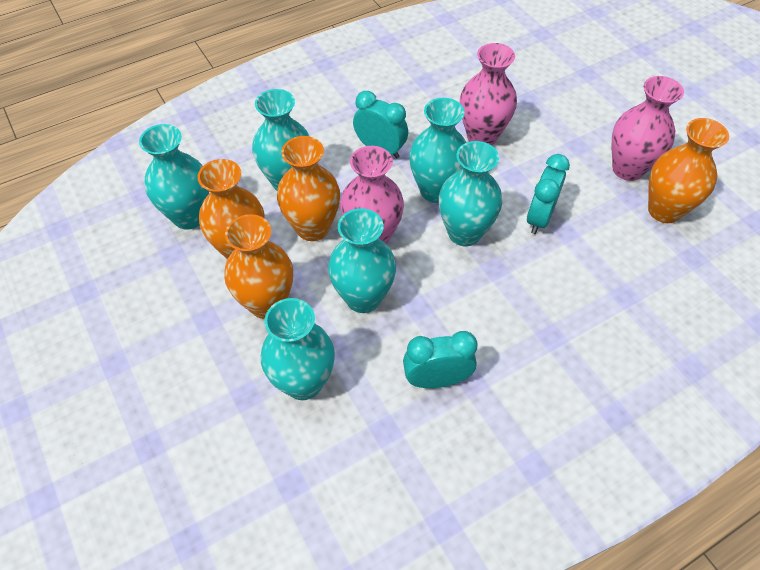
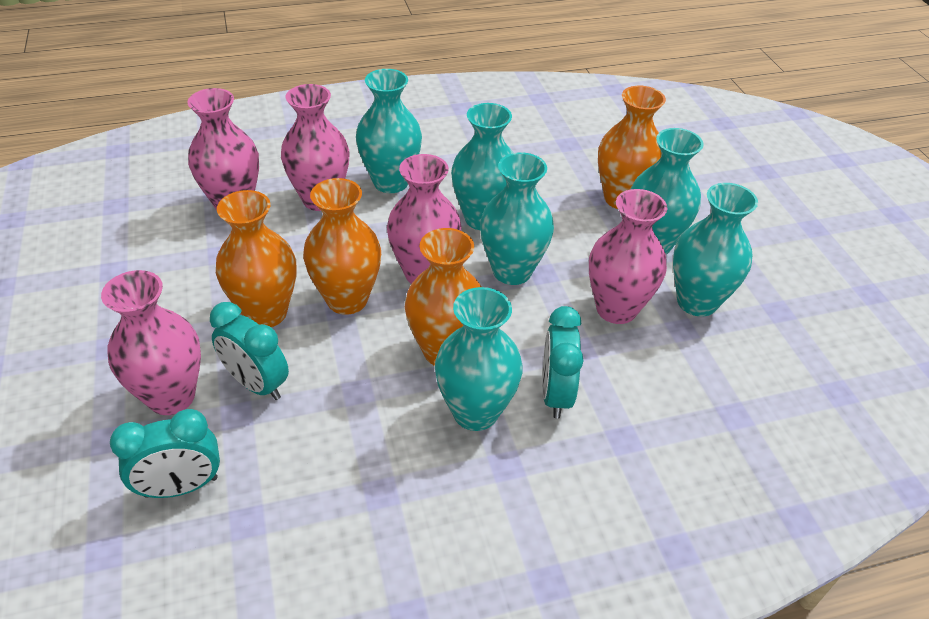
pink vase: 3 -> 5

